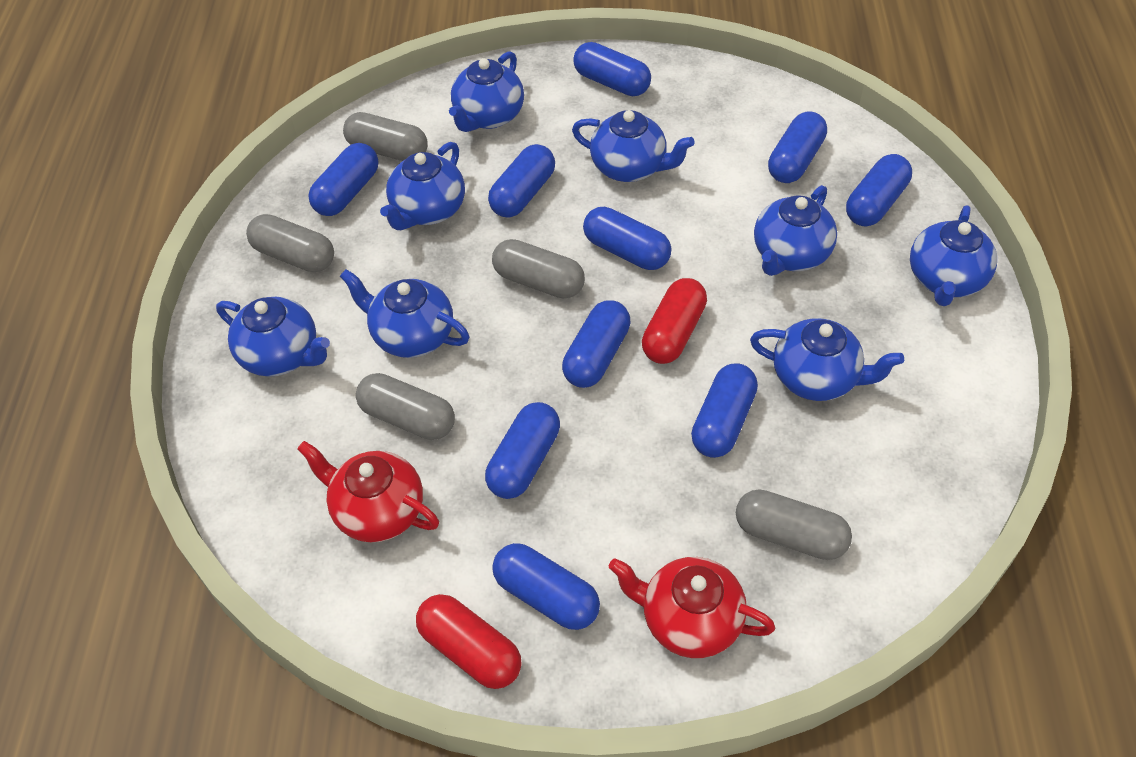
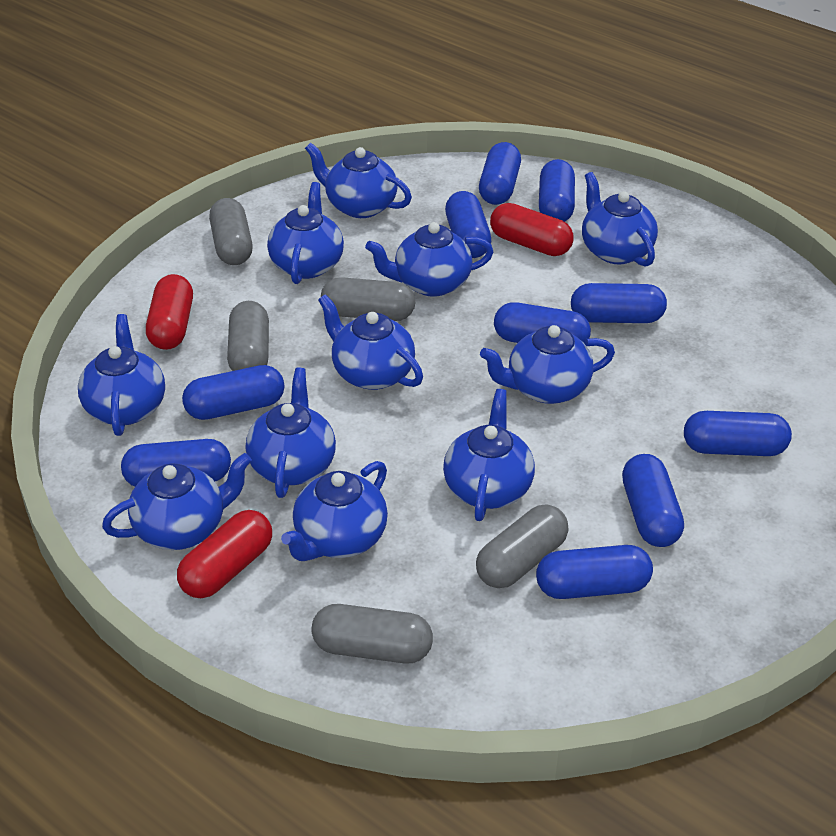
blue teapot: 8 -> 11
red capsule: 2 -> 3
red teapot: 2 -> 0

